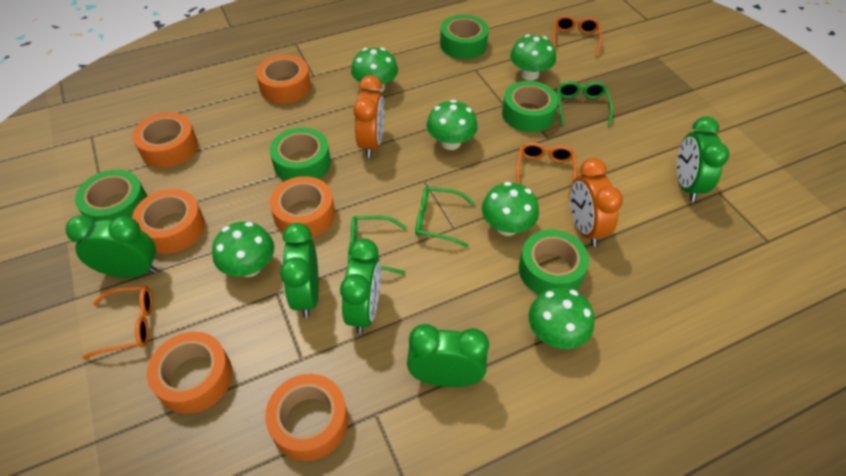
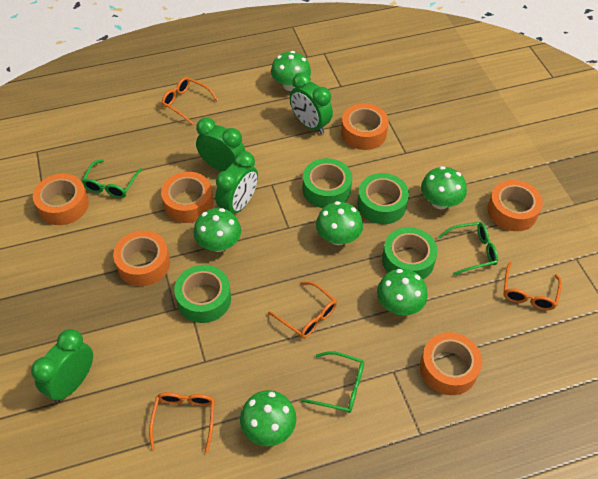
green clock: 5 -> 4
green tape: 5 -> 4
orange clock: 2 -> 0
orange glasses: 3 -> 4

